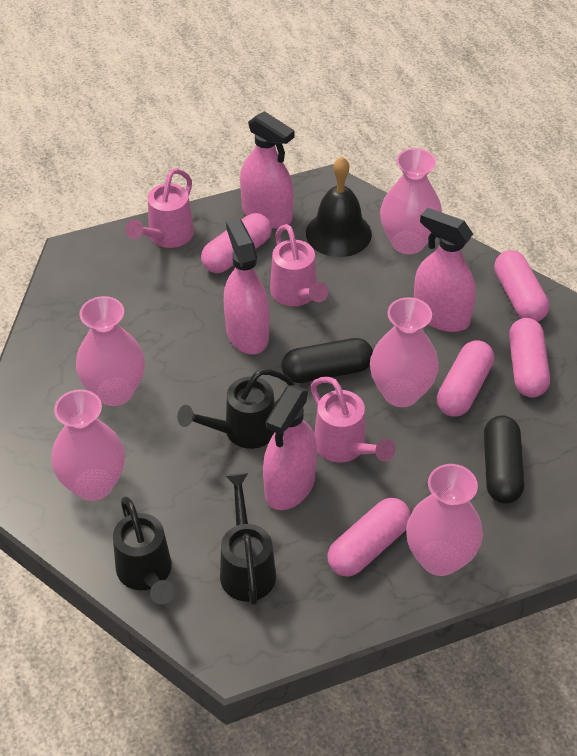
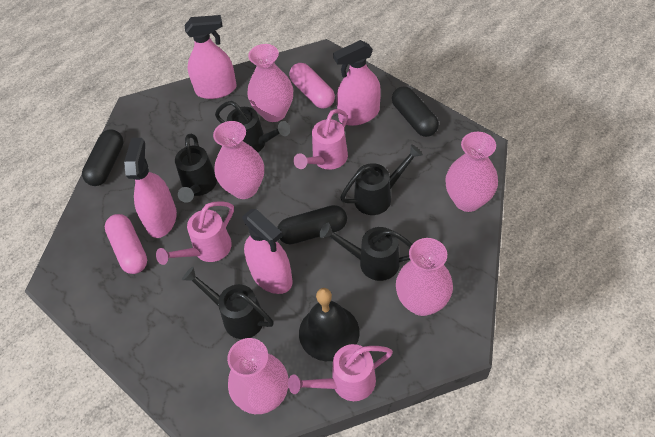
black capsule: 2 -> 3
black watering can: 3 -> 5
pink capsule: 5 -> 2

